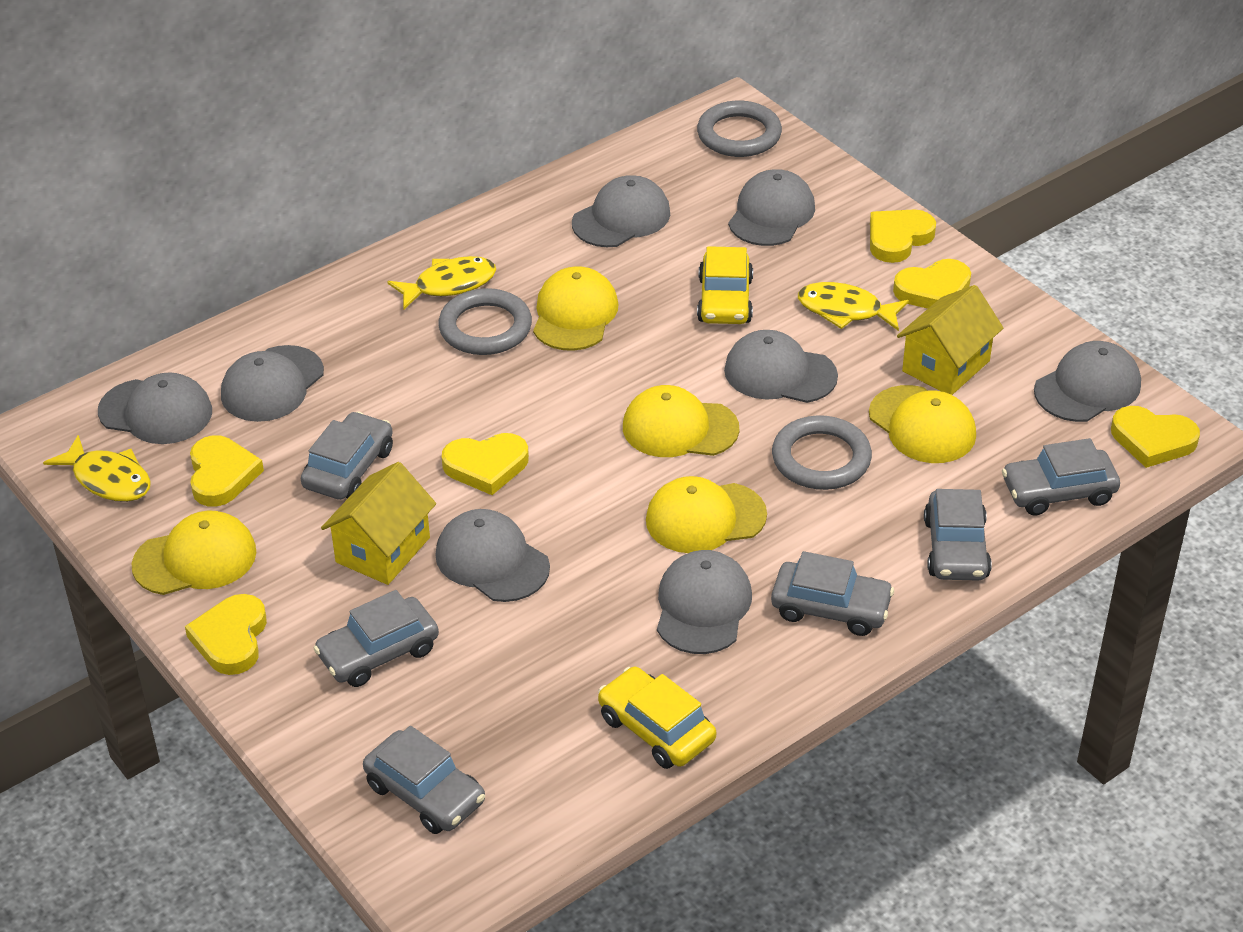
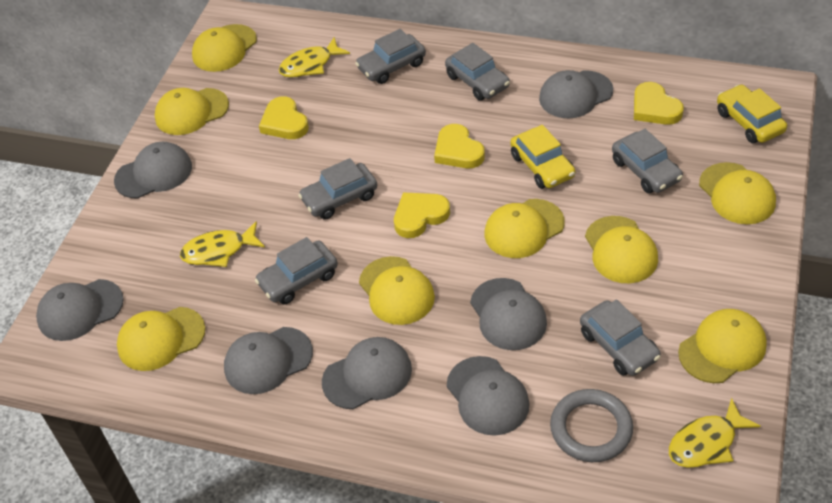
grey cap: 8 -> 7
grey ring: 3 -> 1
yellow cap: 5 -> 8
yellow heart: 6 -> 4
yellow house: 2 -> 0

